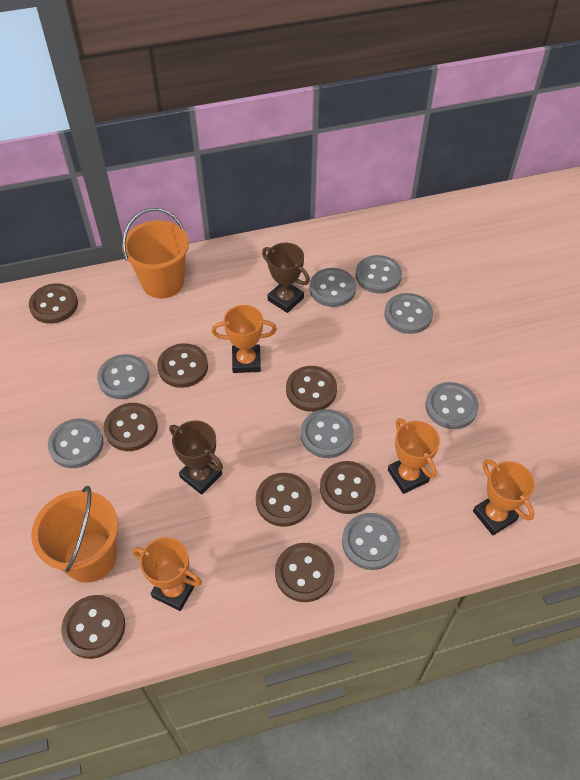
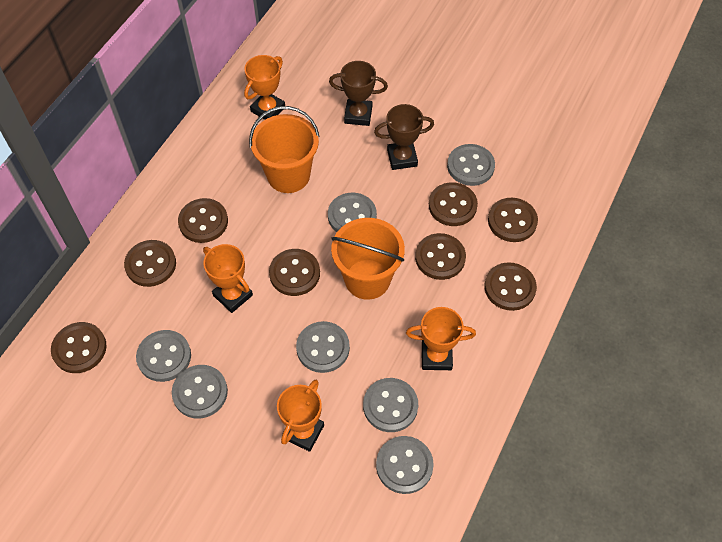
grey button: 8 -> 7

